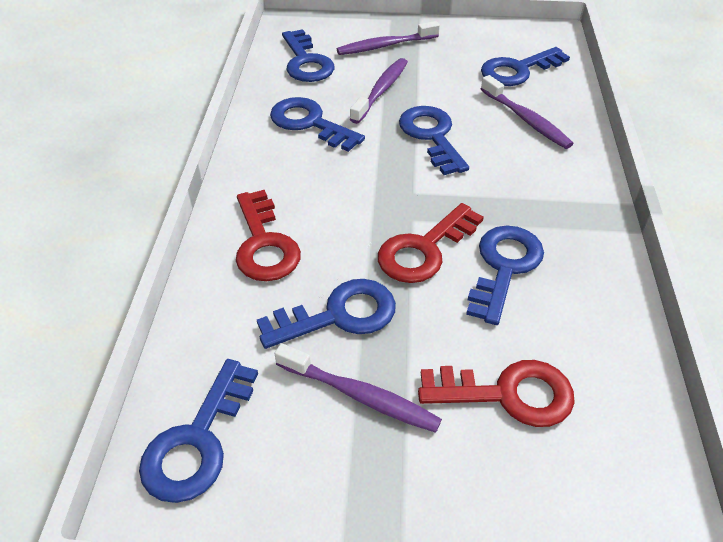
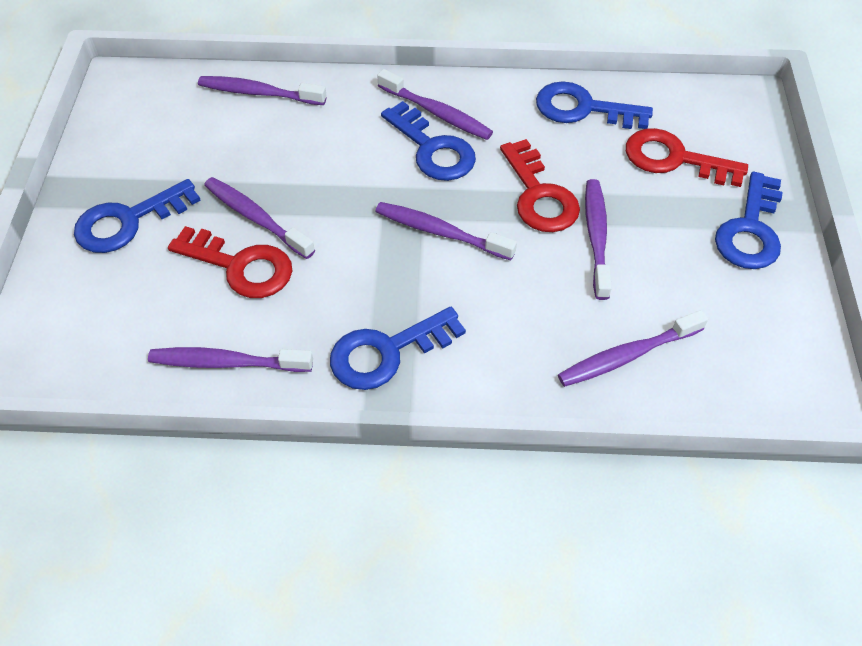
blue key: 7 -> 5
purple toothbrush: 4 -> 7

